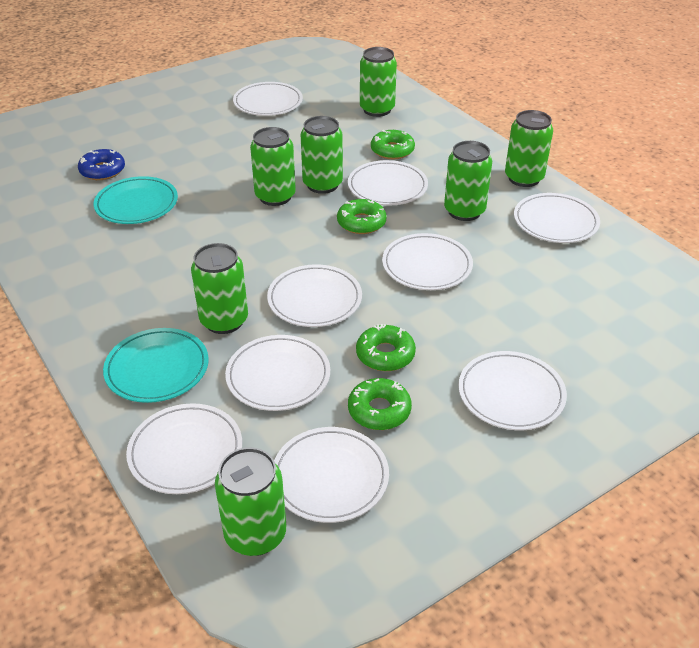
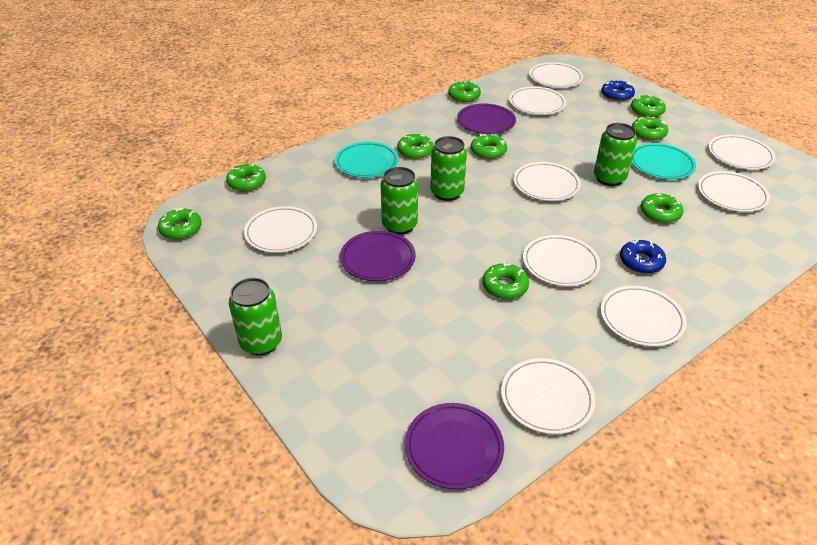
blue donut: 1 -> 2
green can: 7 -> 4
green donut: 4 -> 9
purple plate: 0 -> 3

